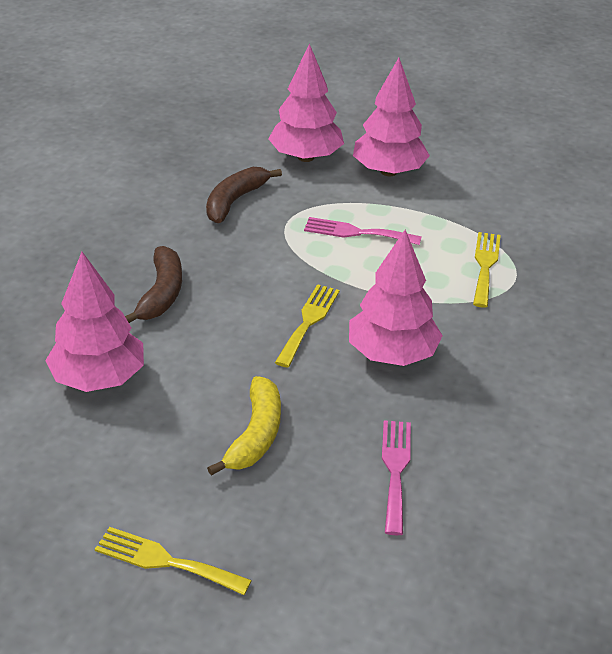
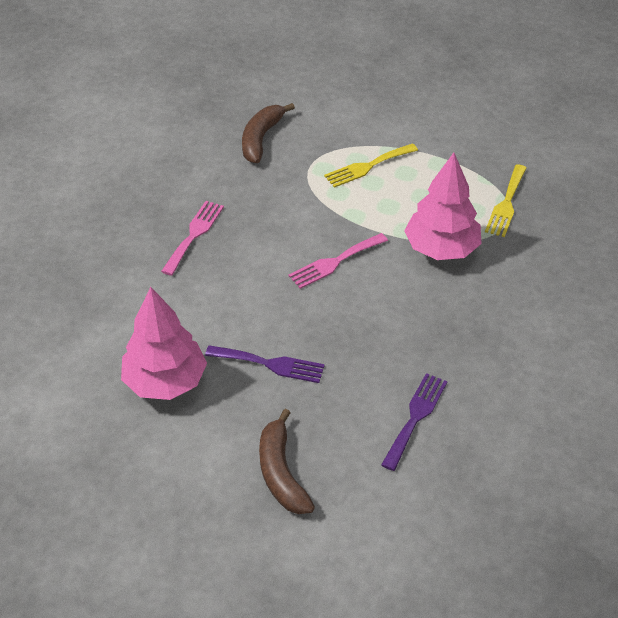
pink tree: 4 -> 2
purple fork: 0 -> 2
yellow banana: 1 -> 0
yellow fork: 3 -> 2

